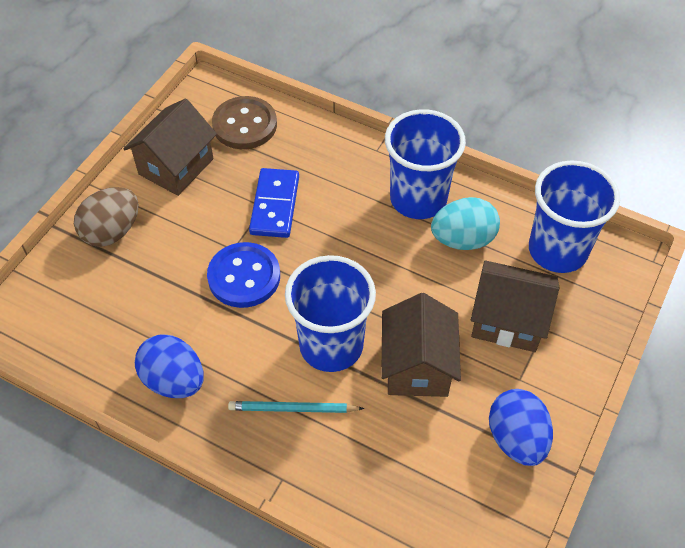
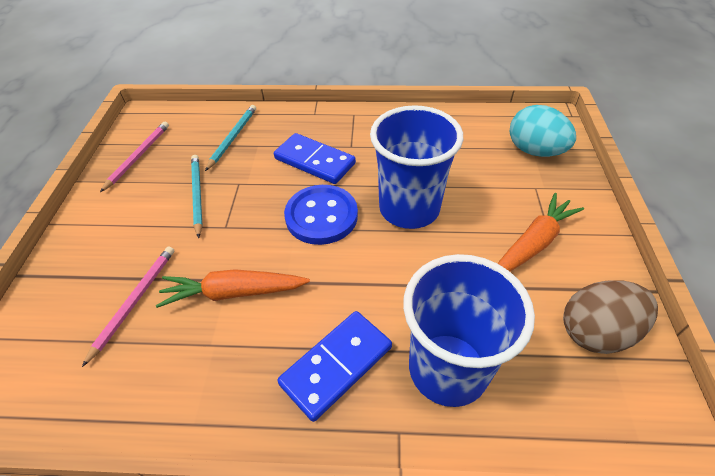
blue cup: 3 -> 2
blue domino: 1 -> 2
blue egg: 2 -> 0
brown button: 1 -> 0
brown house: 3 -> 0
orange carrot: 0 -> 2
pink pencil: 0 -> 2
turquoise pencil: 1 -> 2

